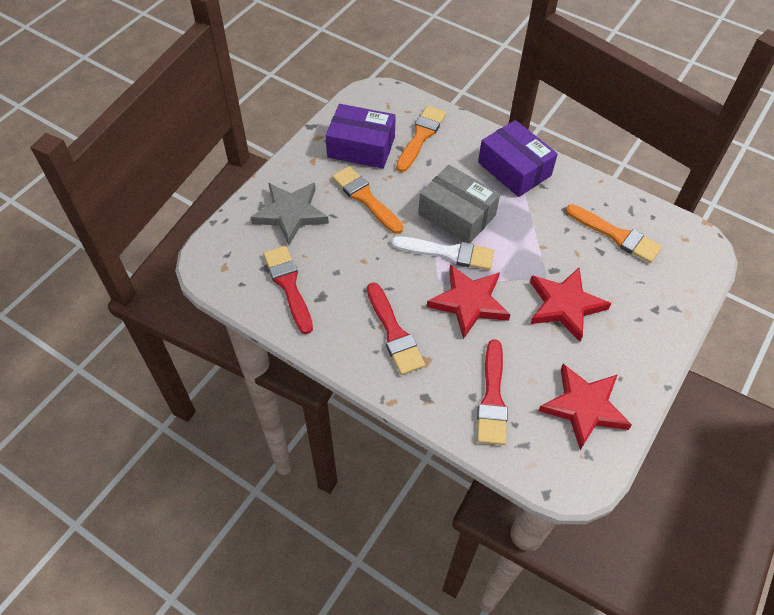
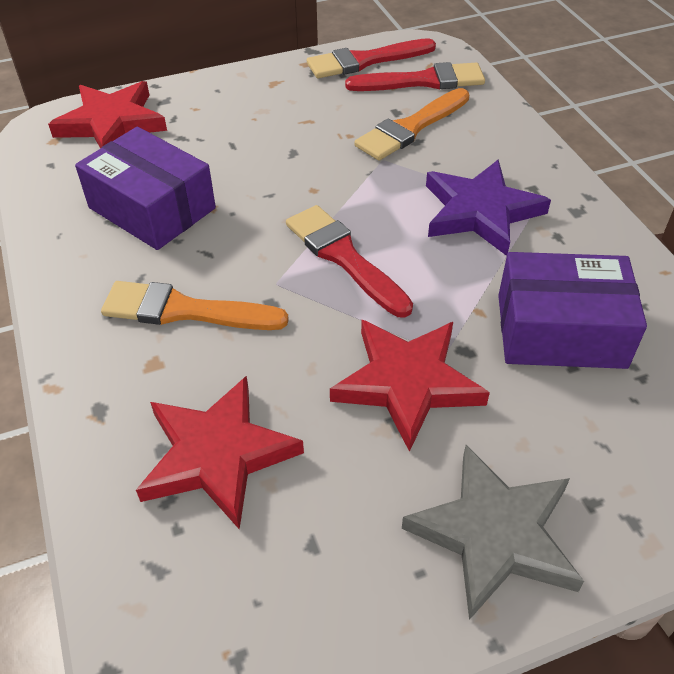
grey box: 1 -> 0
orange brush: 3 -> 2
purple star: 0 -> 1
white brush: 1 -> 0

